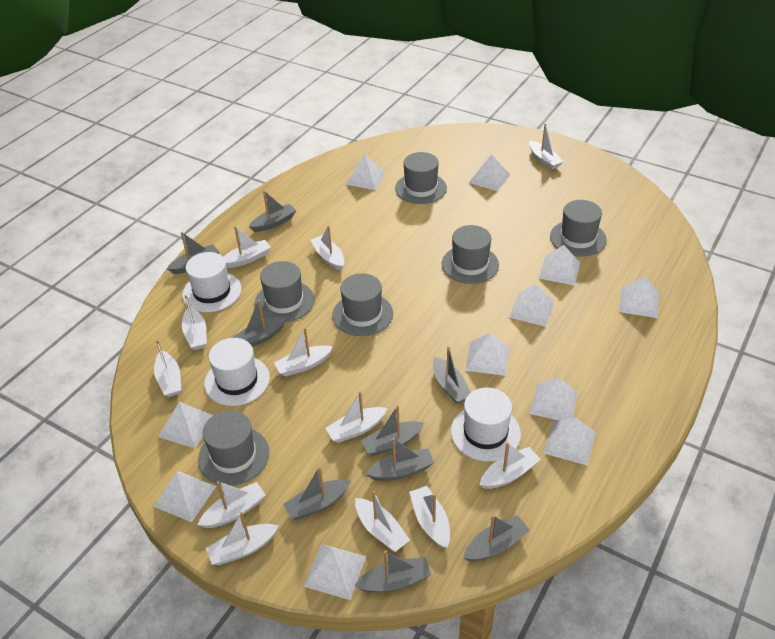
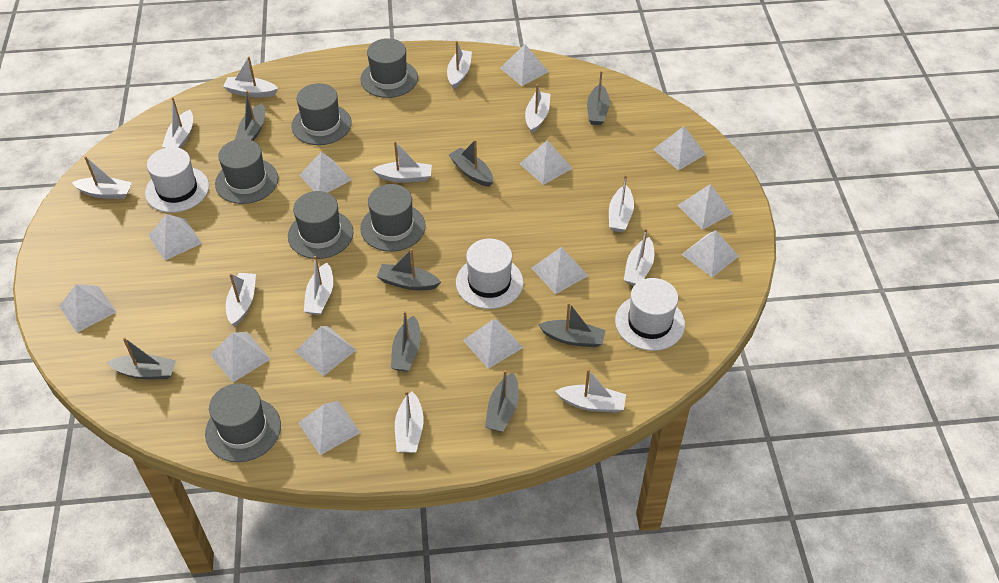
grey boat: 9 -> 8
white pyramid: 11 -> 13

